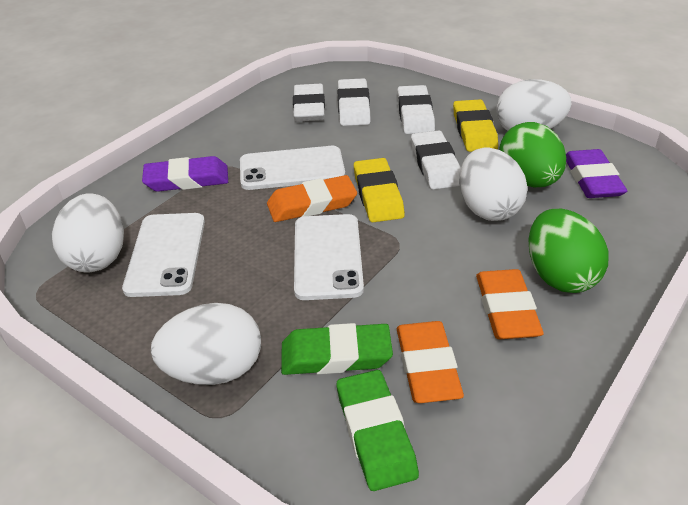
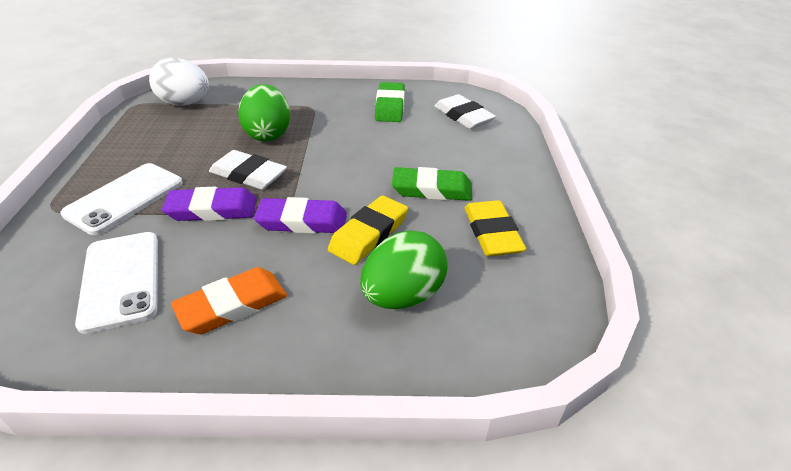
orange eraser: 3 -> 1
white egg: 4 -> 1
white eraser: 4 -> 2
white phone: 3 -> 2

